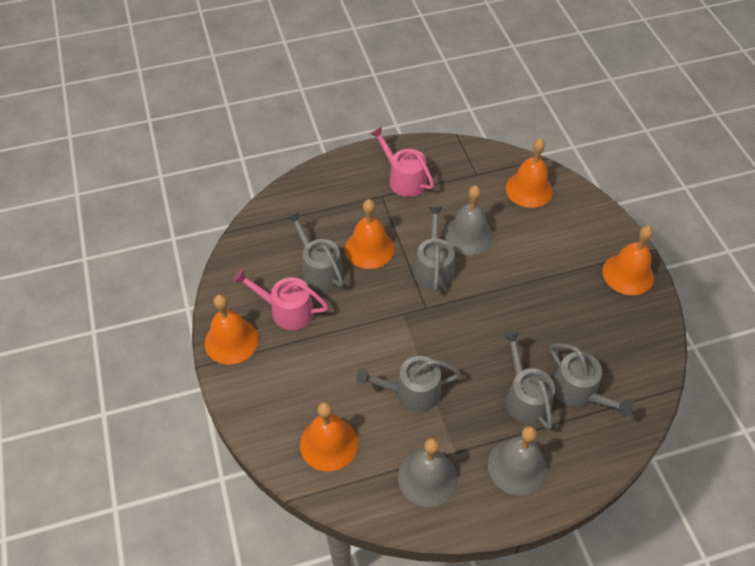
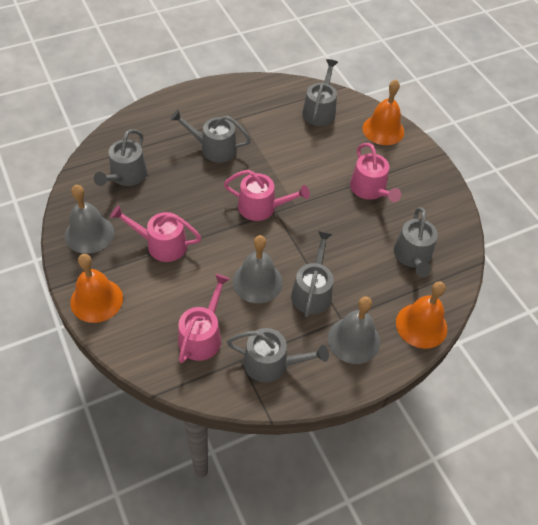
grey watering can: 5 -> 6
orange bell: 5 -> 3
pink watering can: 2 -> 4

